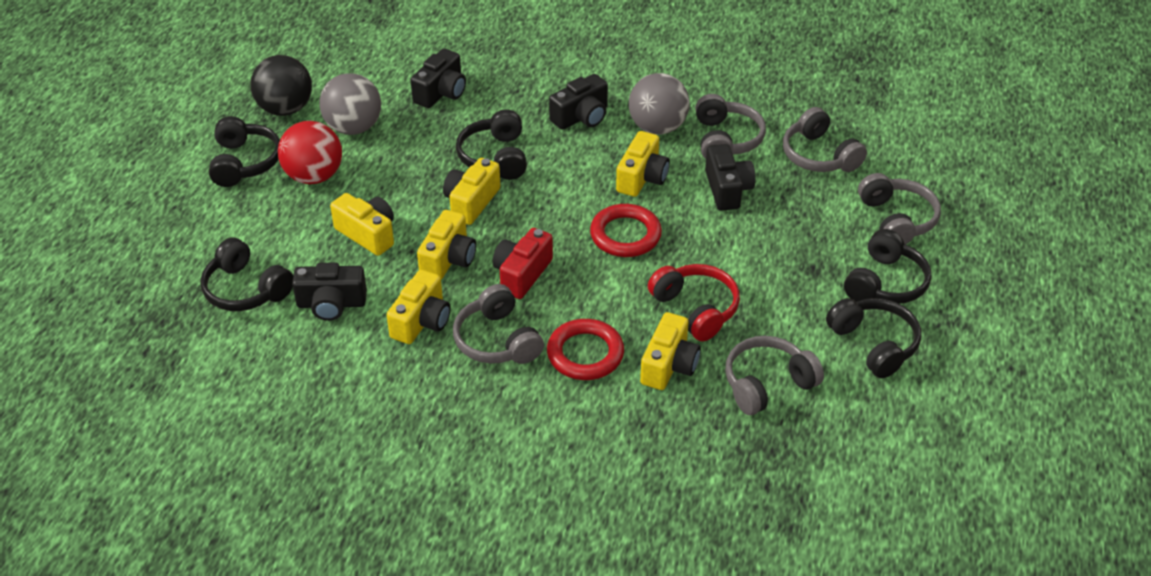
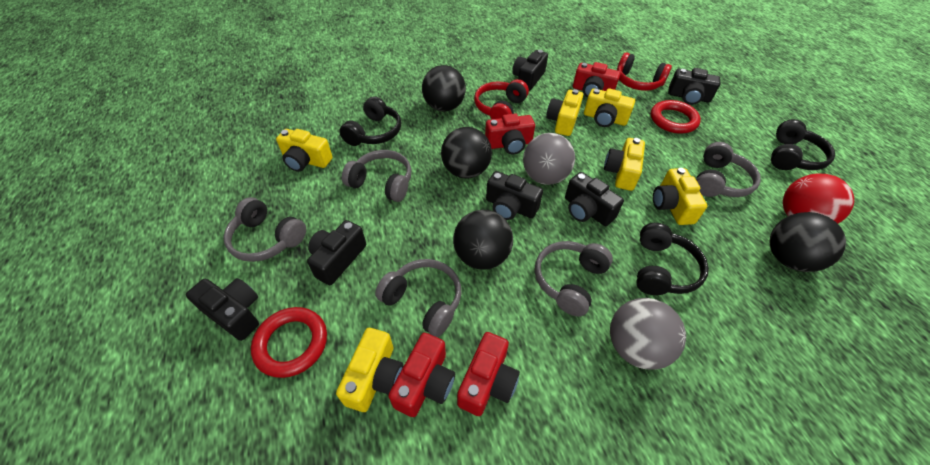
black ball: 1 -> 4
black camera: 4 -> 6
black headphones: 5 -> 3
red camera: 1 -> 4
red headphones: 1 -> 2

